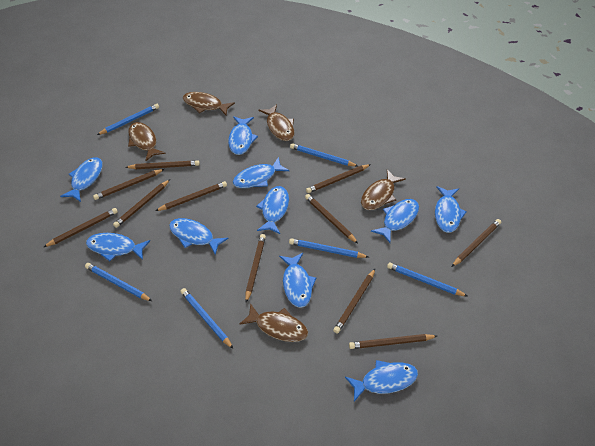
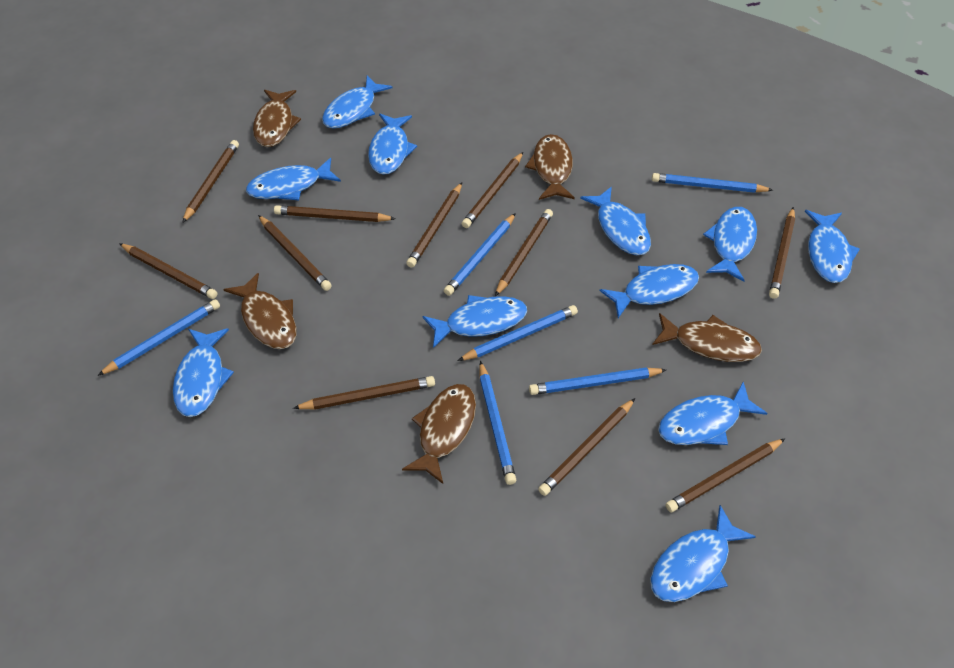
blue fish: 10 -> 11

